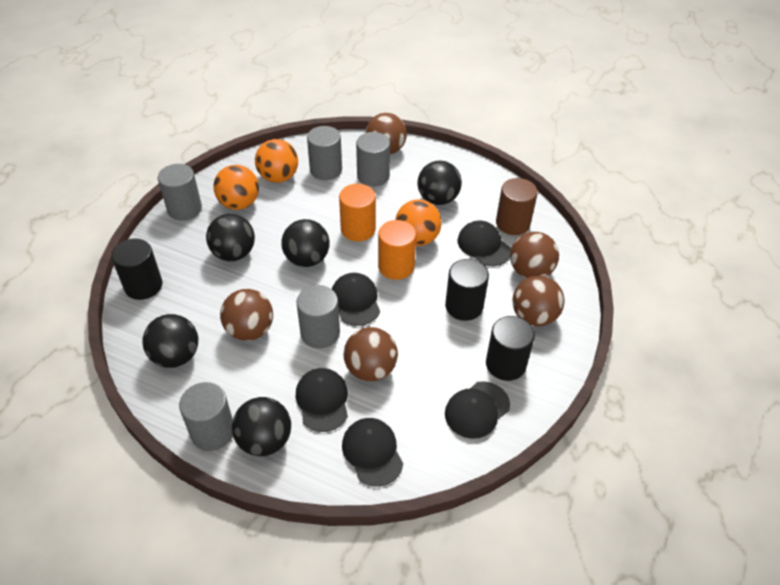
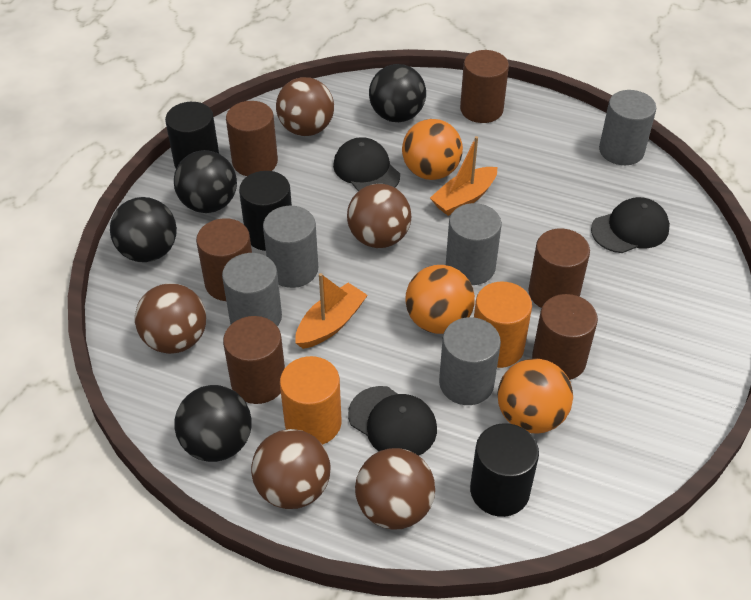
black ball: 5 -> 4
black cap: 5 -> 3
brown cylinder: 1 -> 6
orange boat: 0 -> 2

